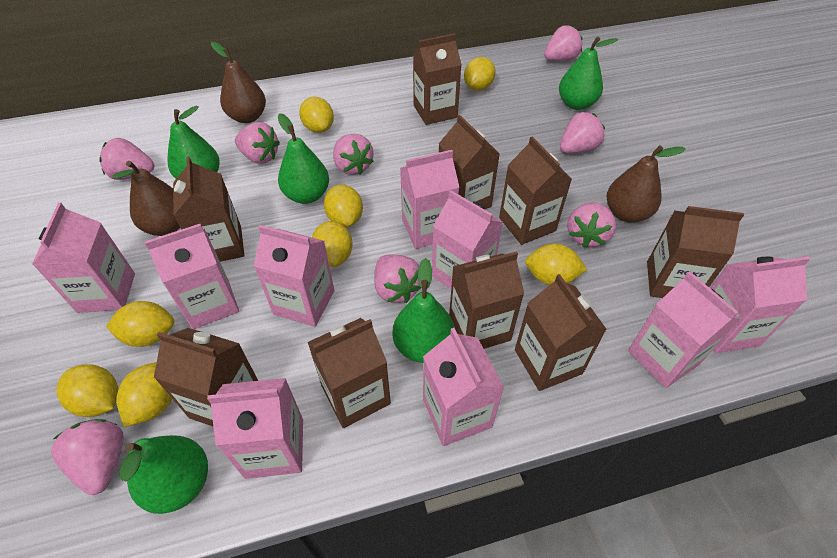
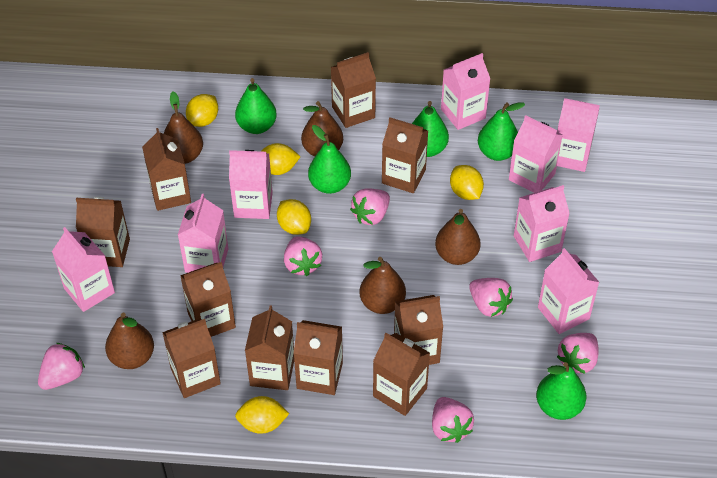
brown carton: 9 -> 10
brown pear: 3 -> 5
pink carton: 9 -> 8
pink strawberry: 8 -> 6
yellow lemon: 8 -> 5

